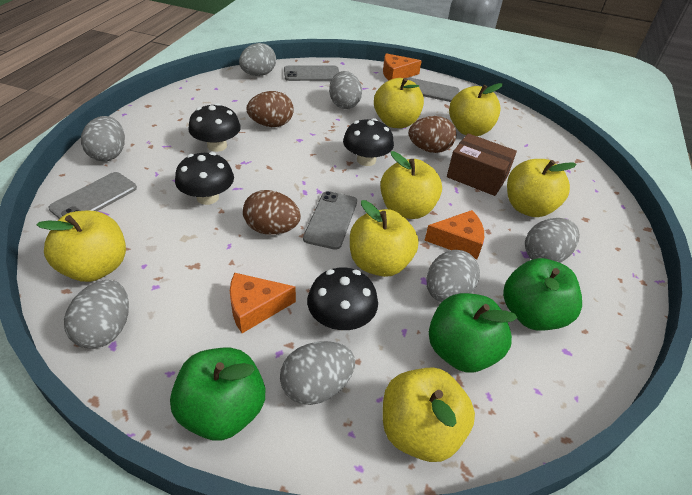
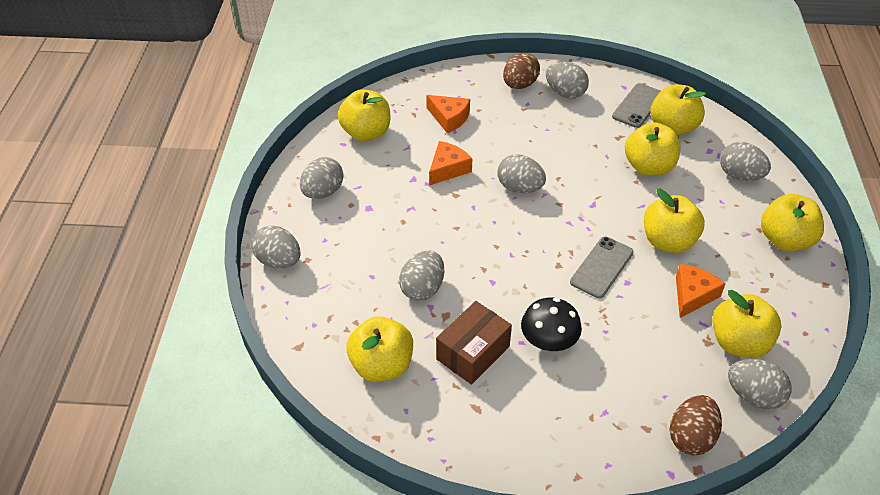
black mushroom: 4 -> 1
brown egg: 3 -> 2
green apple: 3 -> 0
grey phone: 4 -> 2

